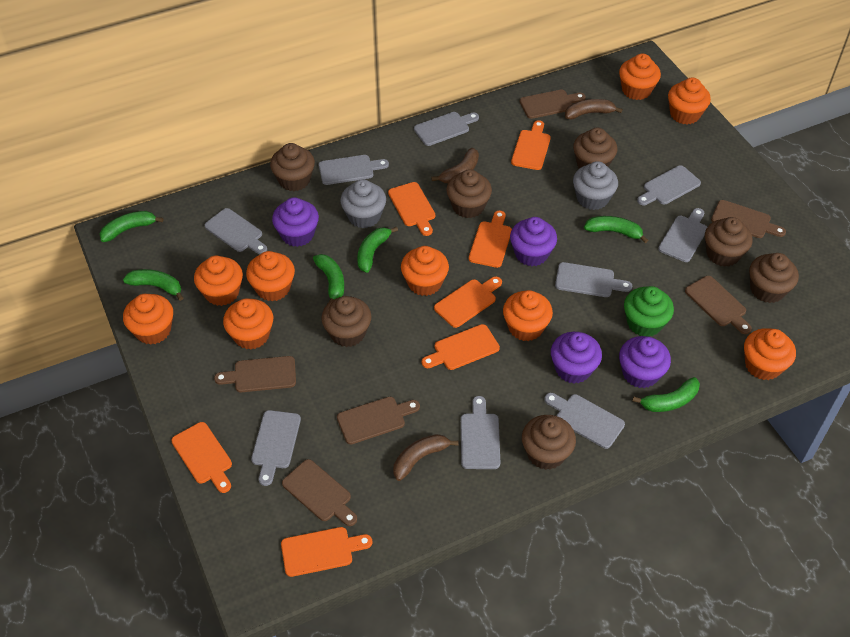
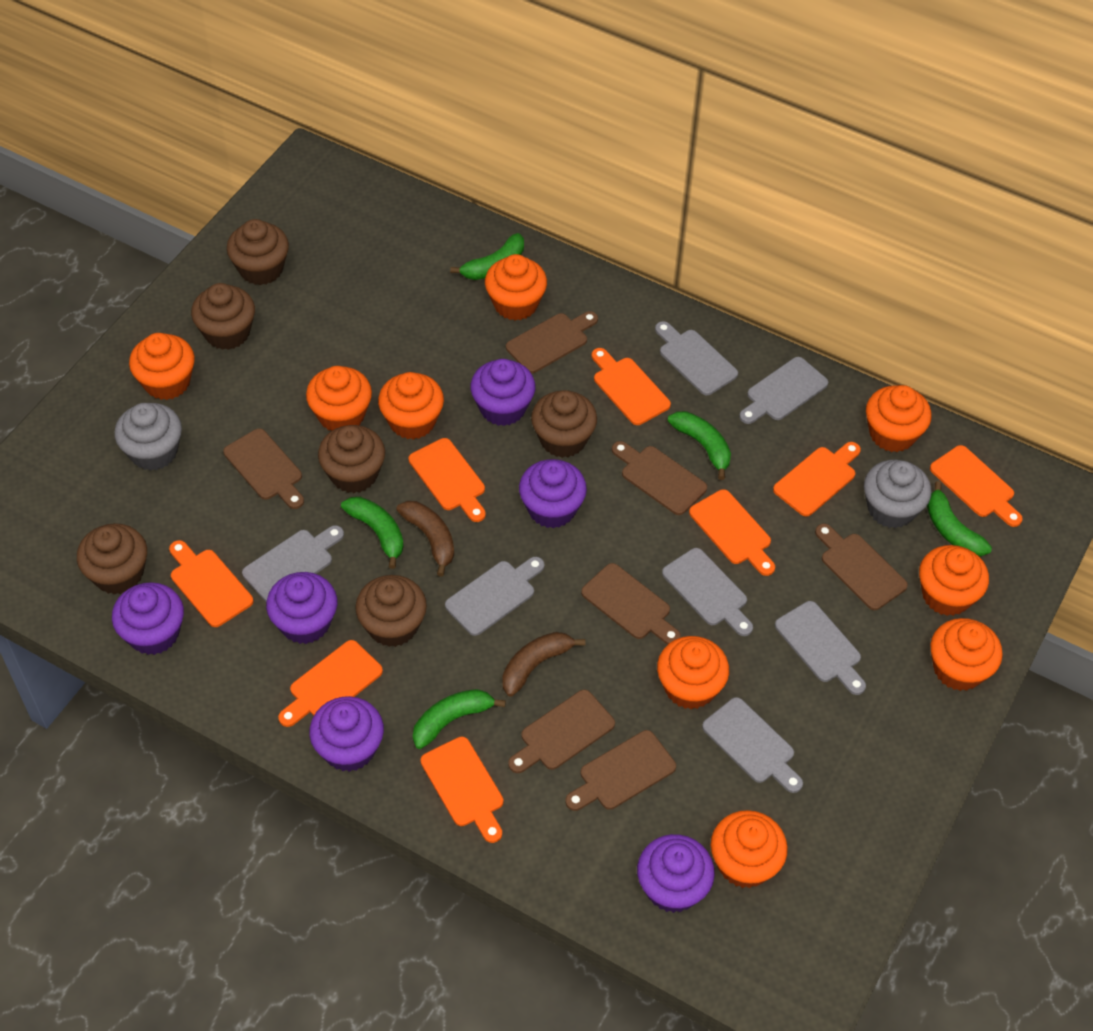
brown banana: 3 -> 2
brown cupcake: 7 -> 6
brown cutting board: 6 -> 7
green banana: 6 -> 5
green cupcake: 1 -> 0
grey cutting board: 9 -> 7
orange cutting board: 7 -> 8
purple cupcake: 4 -> 6

